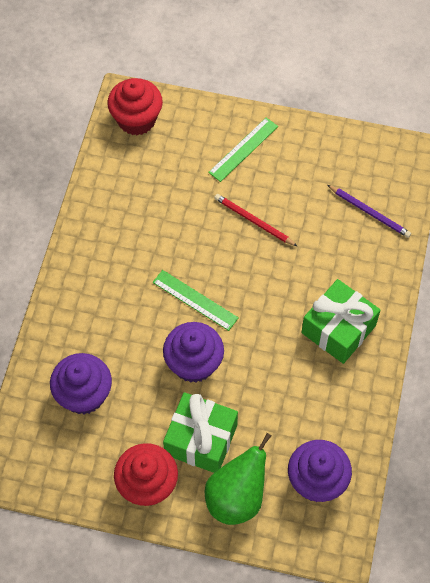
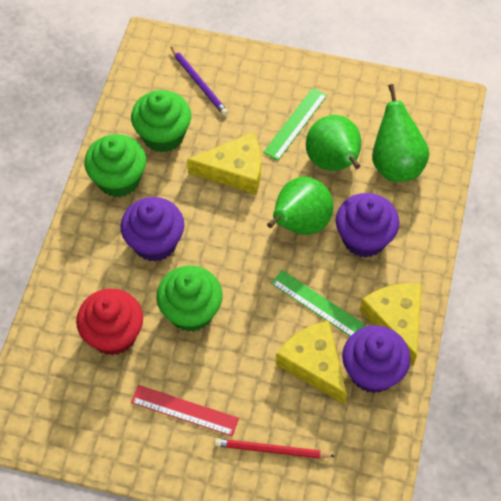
green cupcake: 0 -> 3
green gift: 2 -> 0
green pear: 1 -> 3
red cupcake: 2 -> 1
red ruler: 0 -> 1
yellow cheese: 0 -> 3

